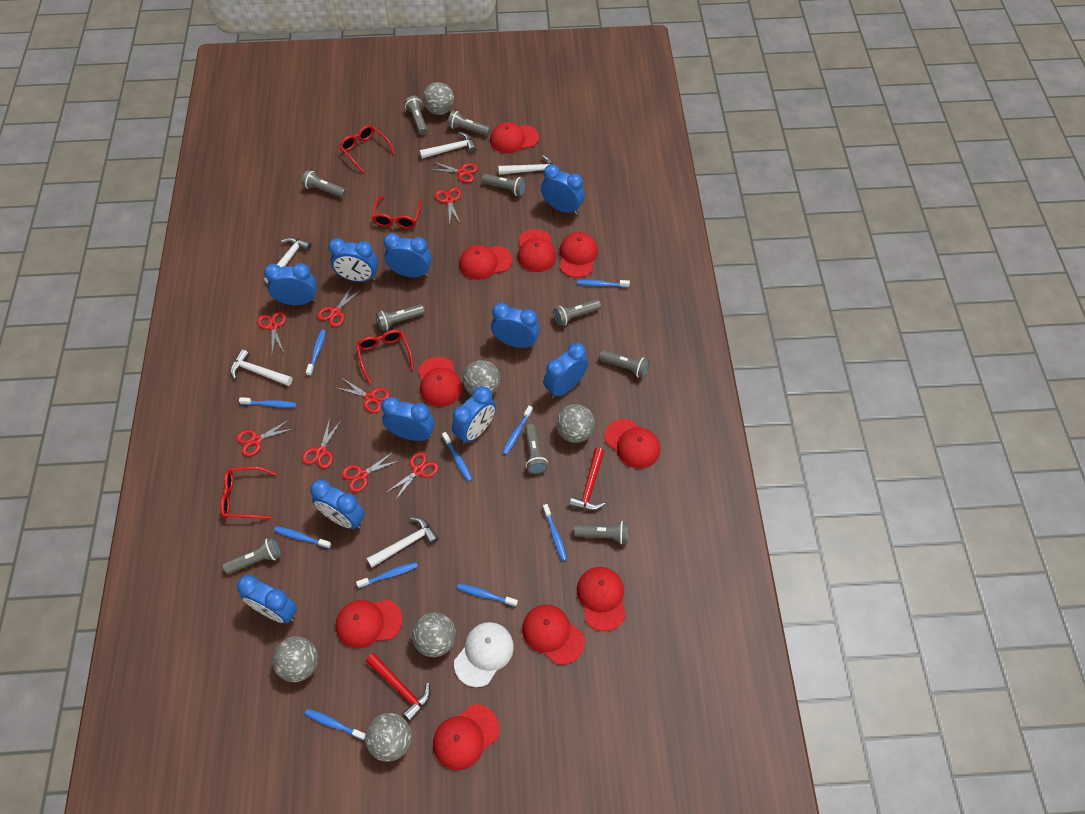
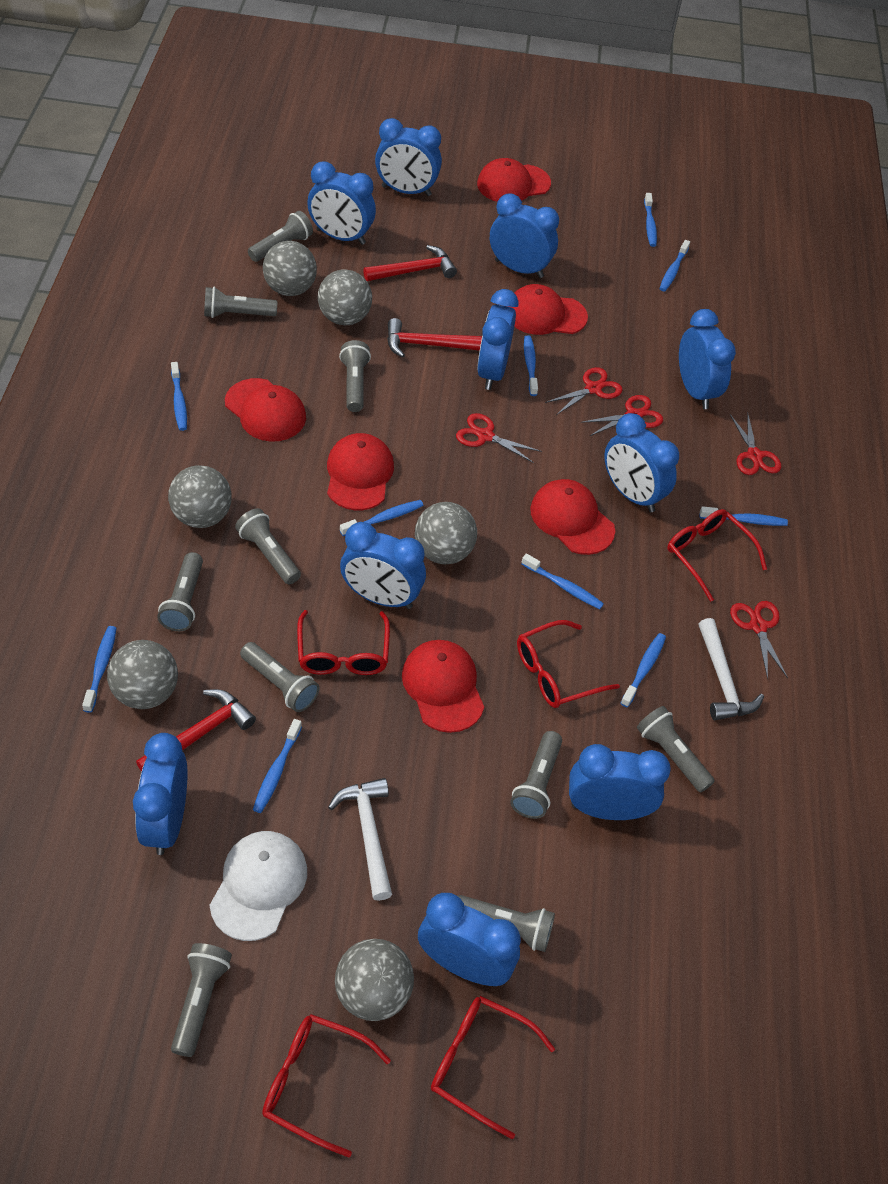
red cap: 10 -> 6
red glasses: 4 -> 5
red hammer: 2 -> 3
red scissors: 9 -> 5
white hammer: 5 -> 2

